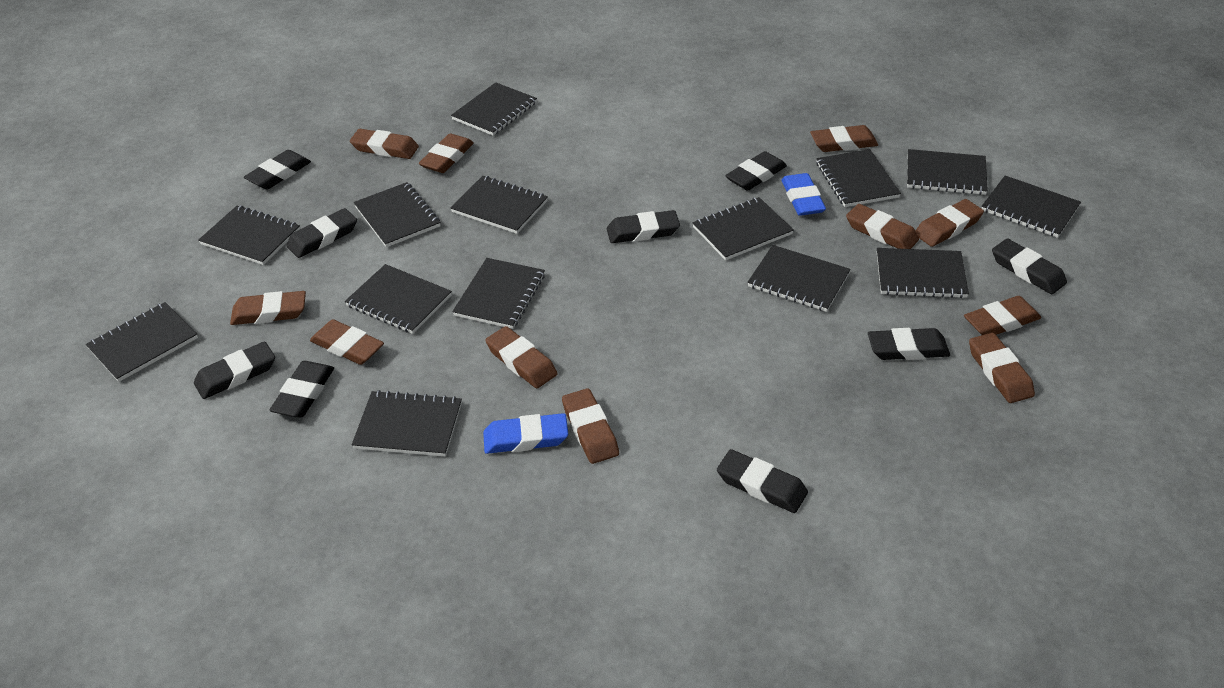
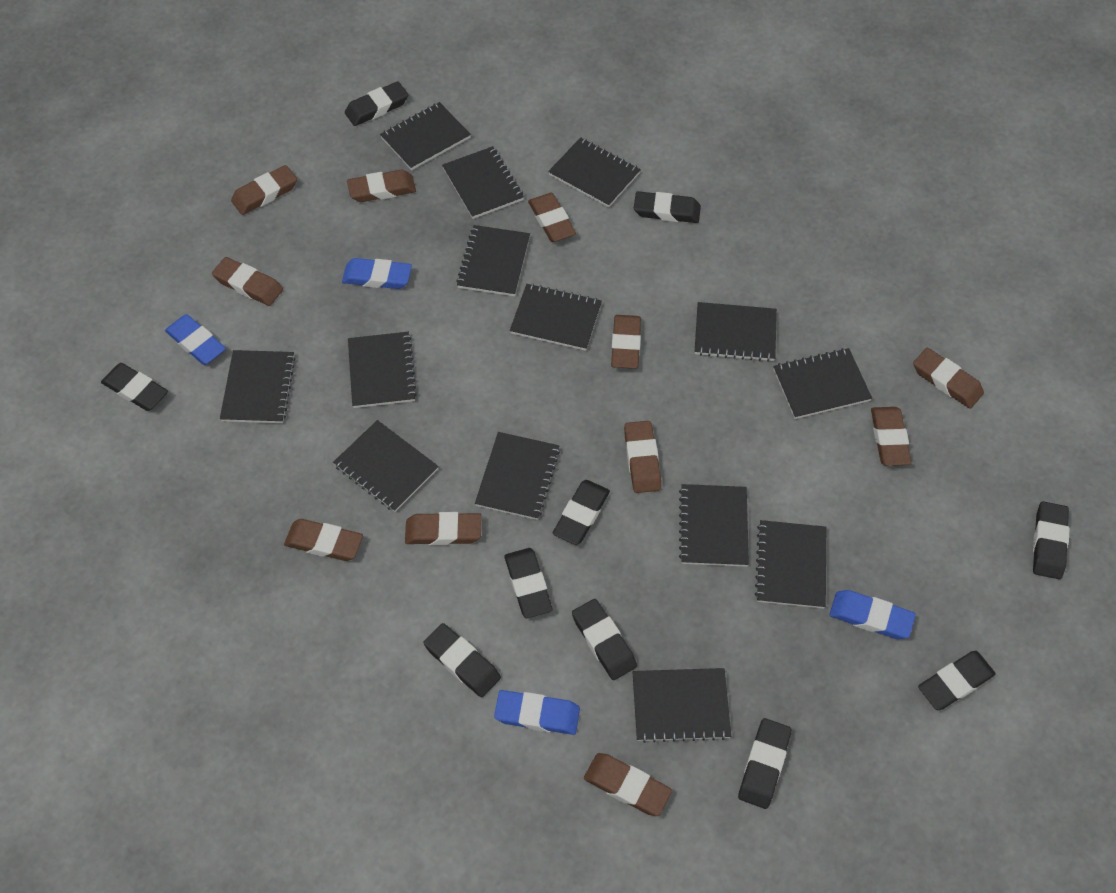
black eraser: 9 -> 10
blue eraser: 2 -> 4

